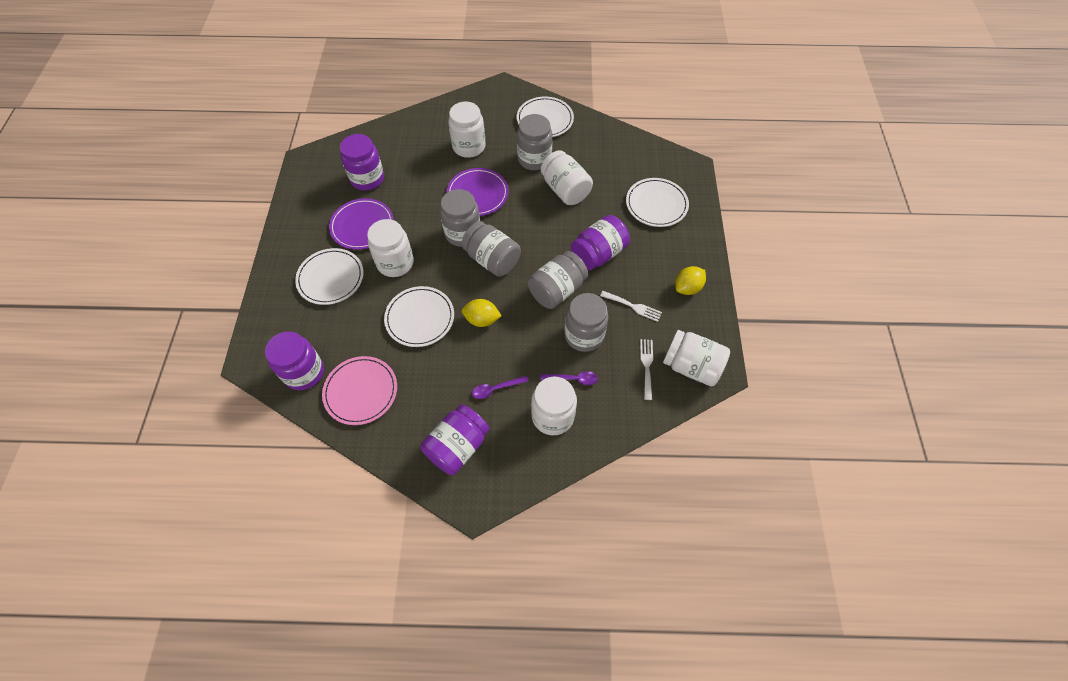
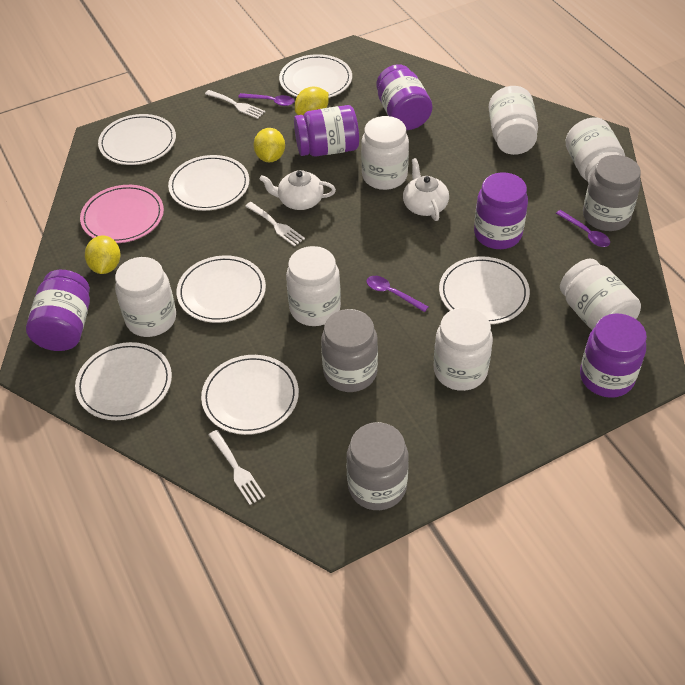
grey jar: 5 -> 3
purple jar: 4 -> 5
purple plate: 2 -> 0
purple spoon: 2 -> 3
white fork: 2 -> 3
white jar: 5 -> 7
white plate: 4 -> 7
white teapot: 0 -> 2
yellow lemon: 2 -> 3

